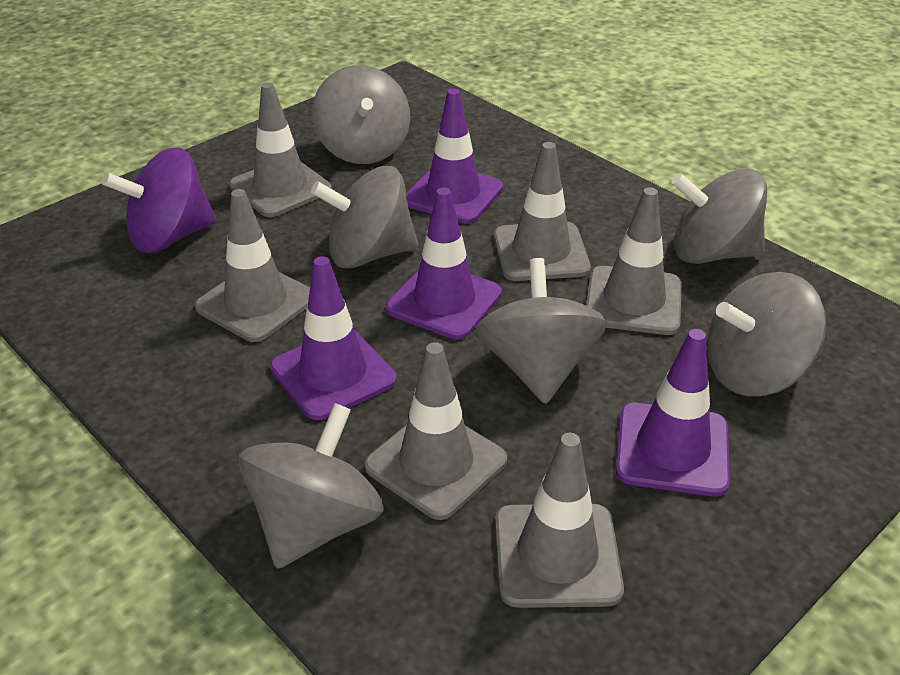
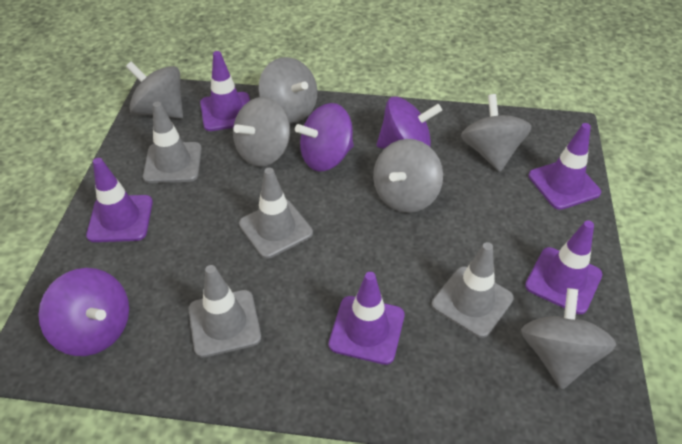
grey traffic cone: 6 -> 4
purple spinning top: 1 -> 3
purple traffic cone: 4 -> 5

